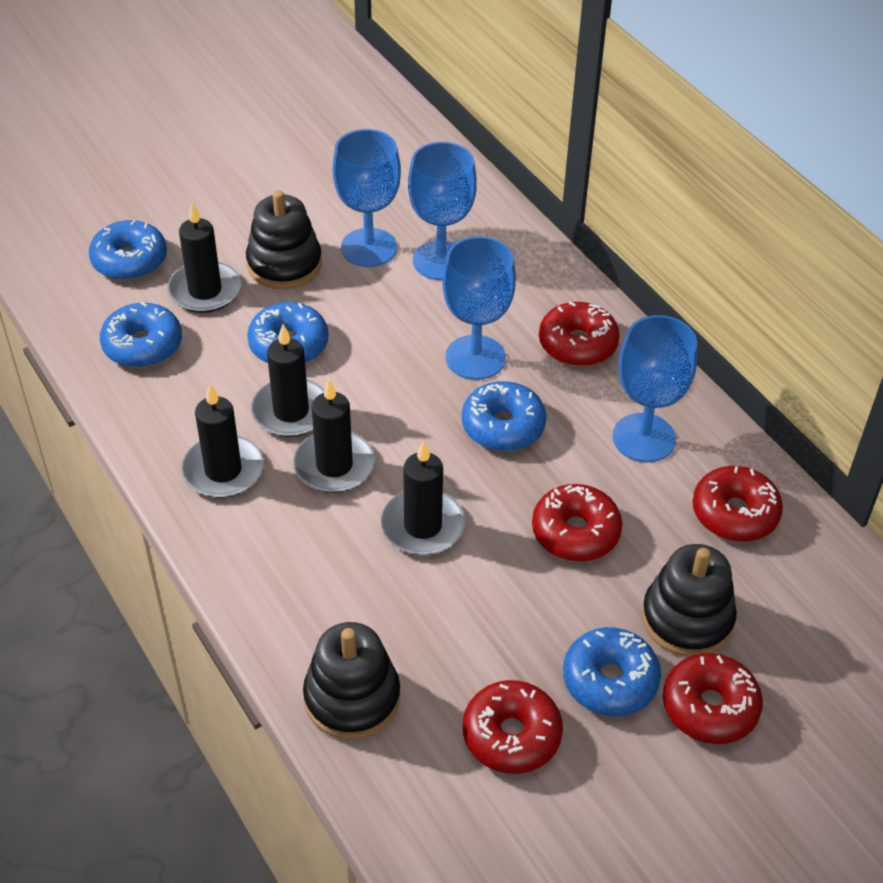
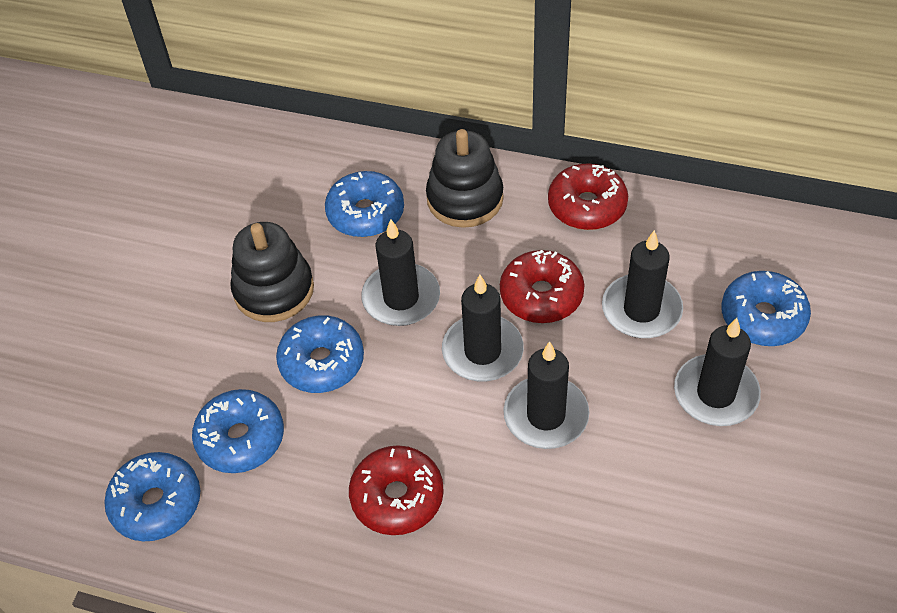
black stacking toy: 3 -> 2
blue goblet: 4 -> 0
red donut: 5 -> 3

